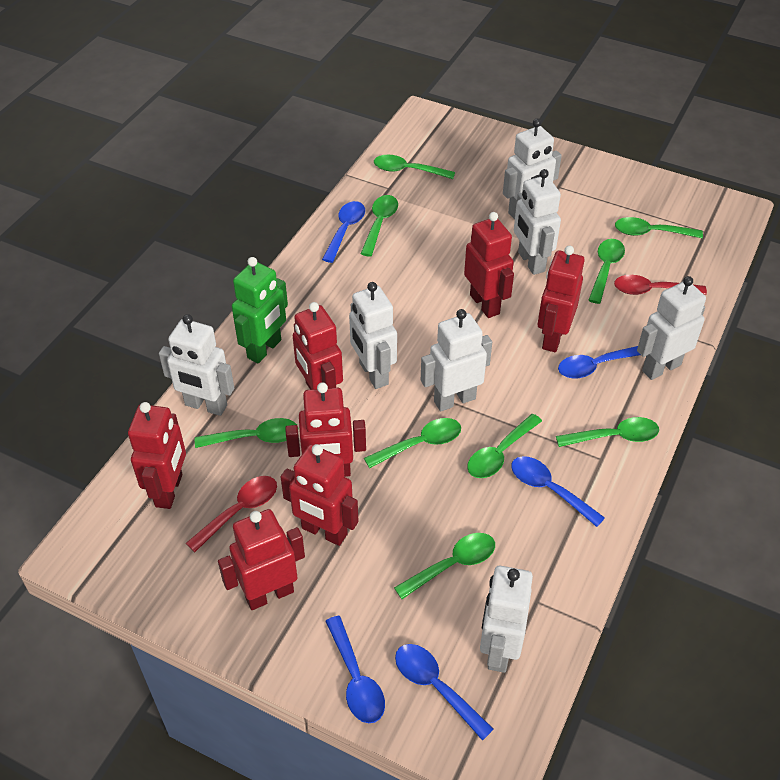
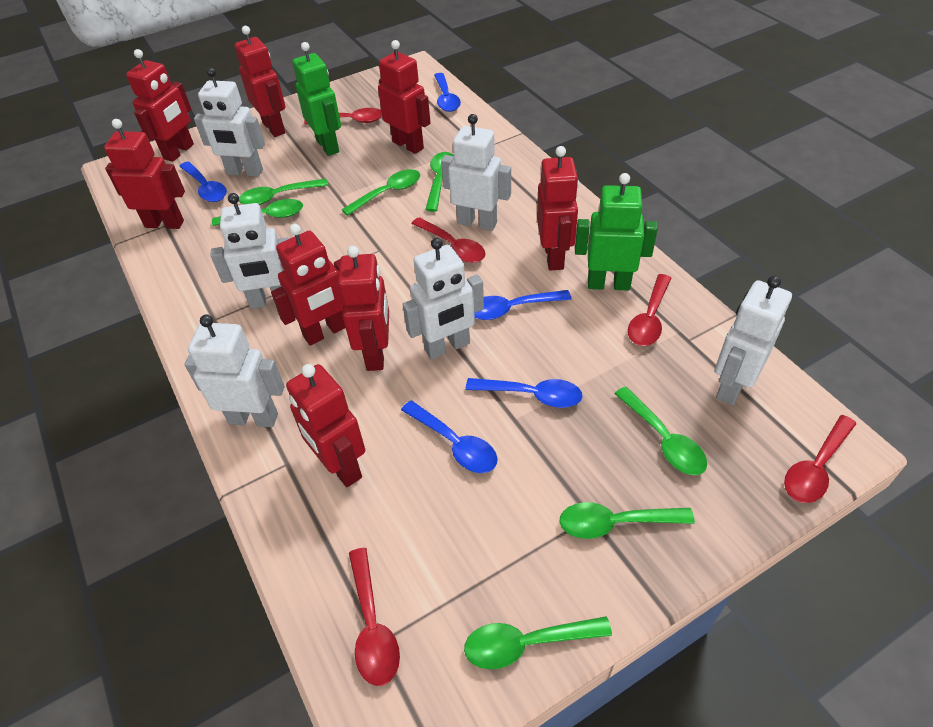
green robot: 1 -> 2
green spoon: 9 -> 7
red robot: 7 -> 8
red spoon: 2 -> 5
white robot: 7 -> 6

